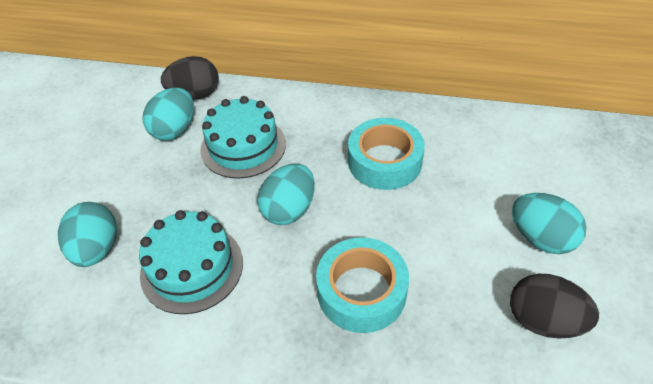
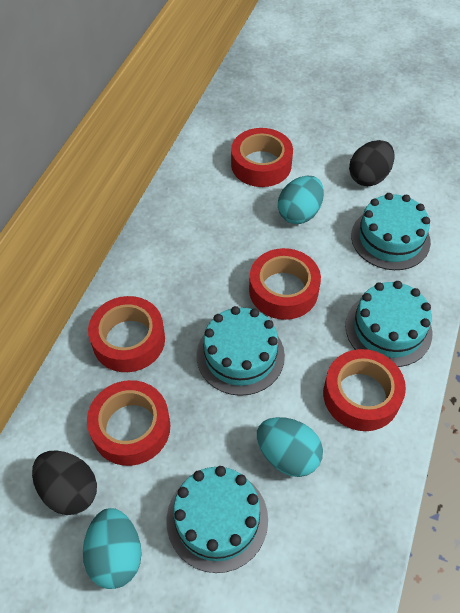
red tape: 0 -> 5
turquoise cake: 2 -> 4
turquoise egg: 4 -> 3
turquoise tape: 2 -> 0

